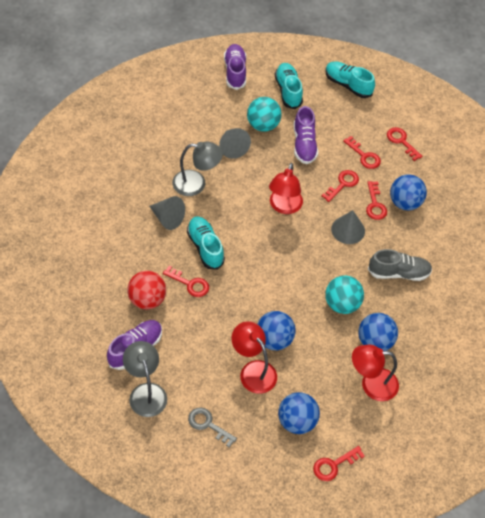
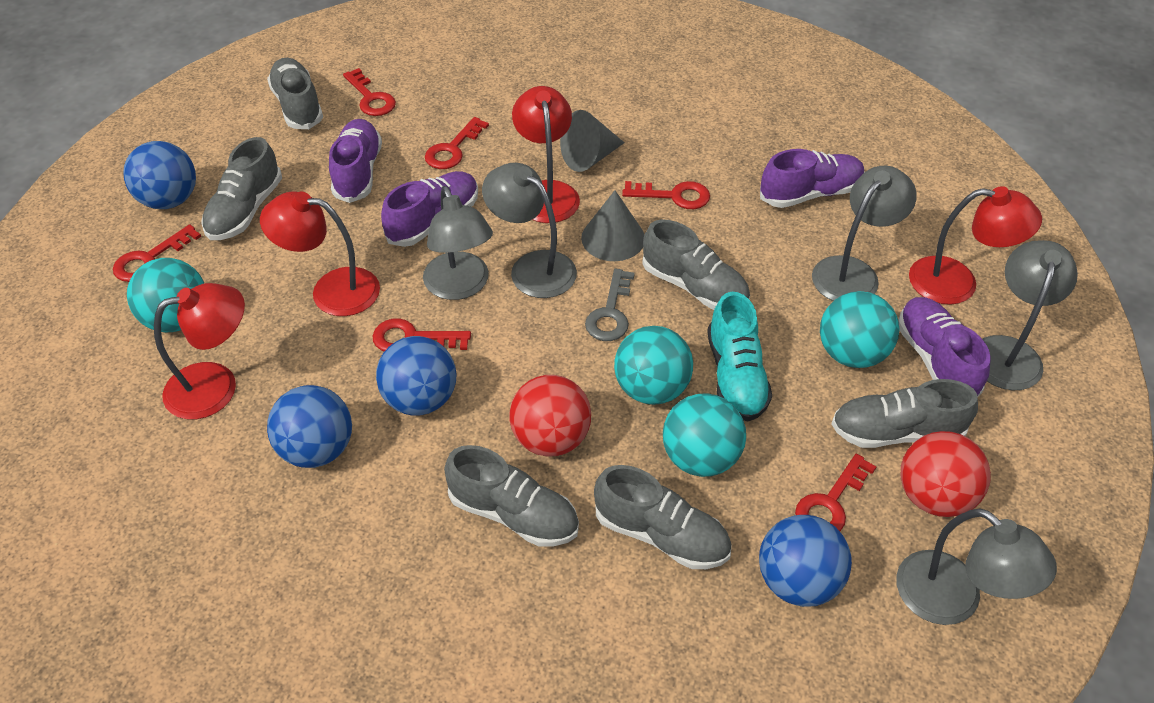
grey cone: 3 -> 2
grey lamp: 2 -> 5
grey shoe: 1 -> 6
purple shoe: 3 -> 4
red ball: 1 -> 2
red lamp: 3 -> 4
turquoise ball: 2 -> 4
turquoise shoe: 3 -> 1

